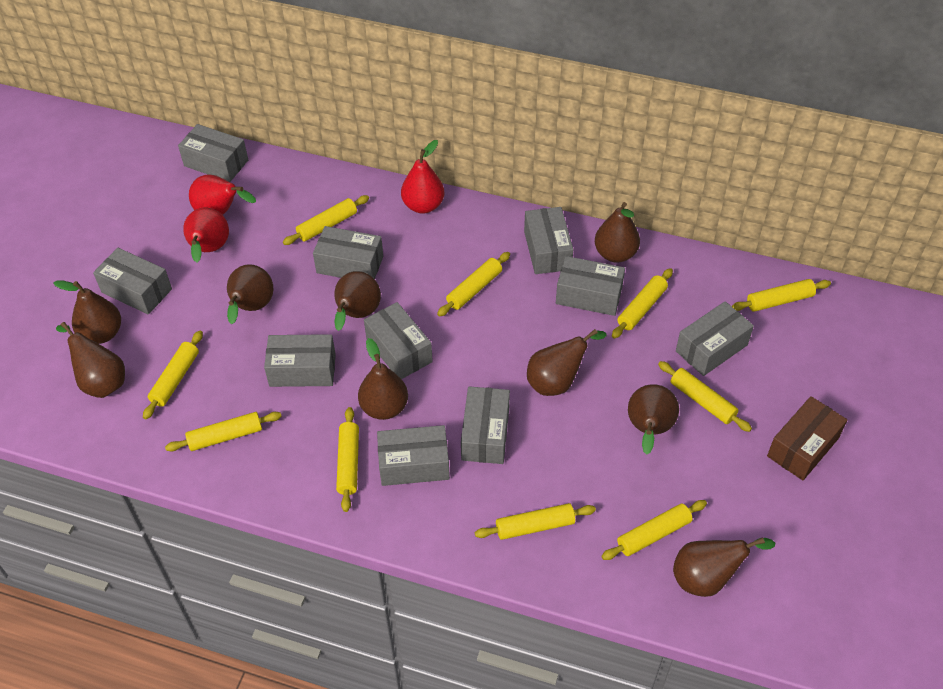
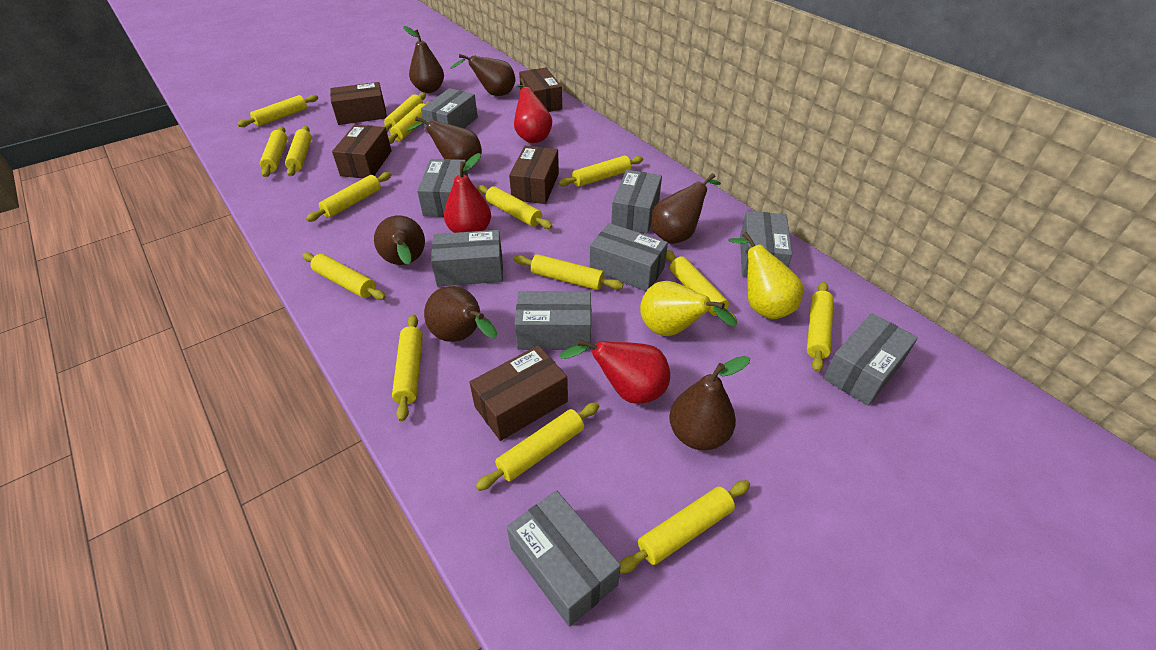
brown box: 1 -> 5
brown pear: 9 -> 7
grey box: 10 -> 9
yellow pear: 0 -> 2
yellow rolling pin: 10 -> 15

